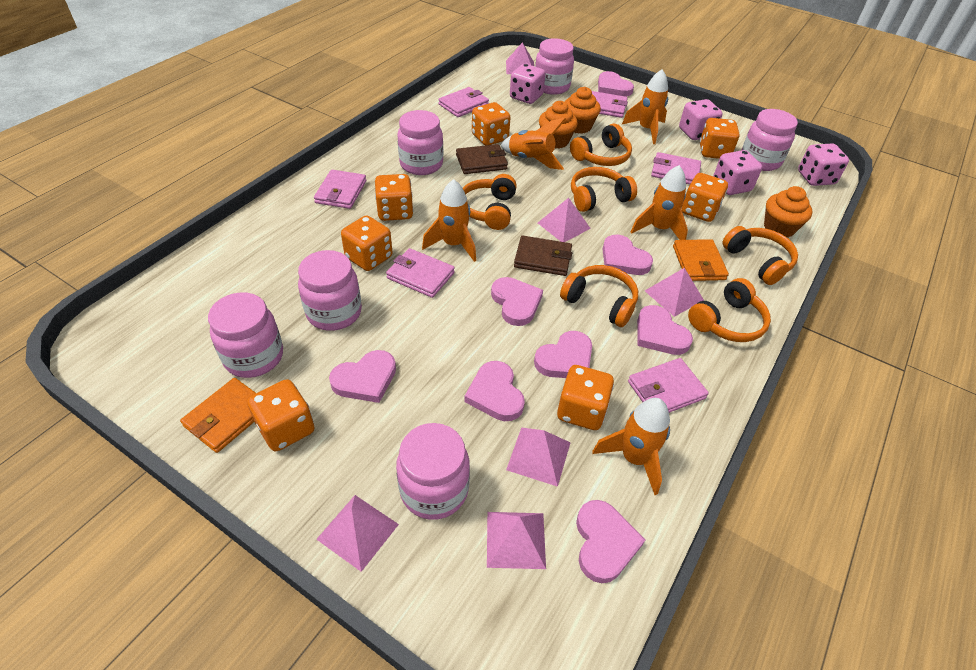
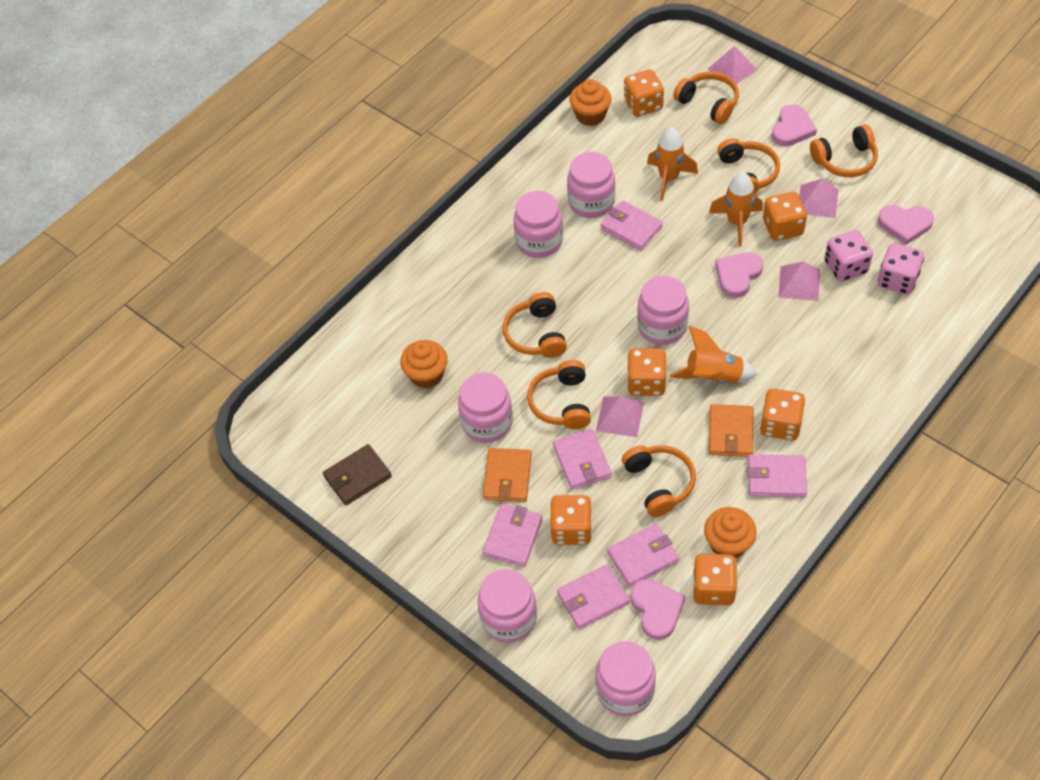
brown wallet: 2 -> 1
orange dice: 7 -> 6
orange rocket: 5 -> 3
pink dice: 4 -> 2
pink heart: 8 -> 4
pink pyramid: 6 -> 4

